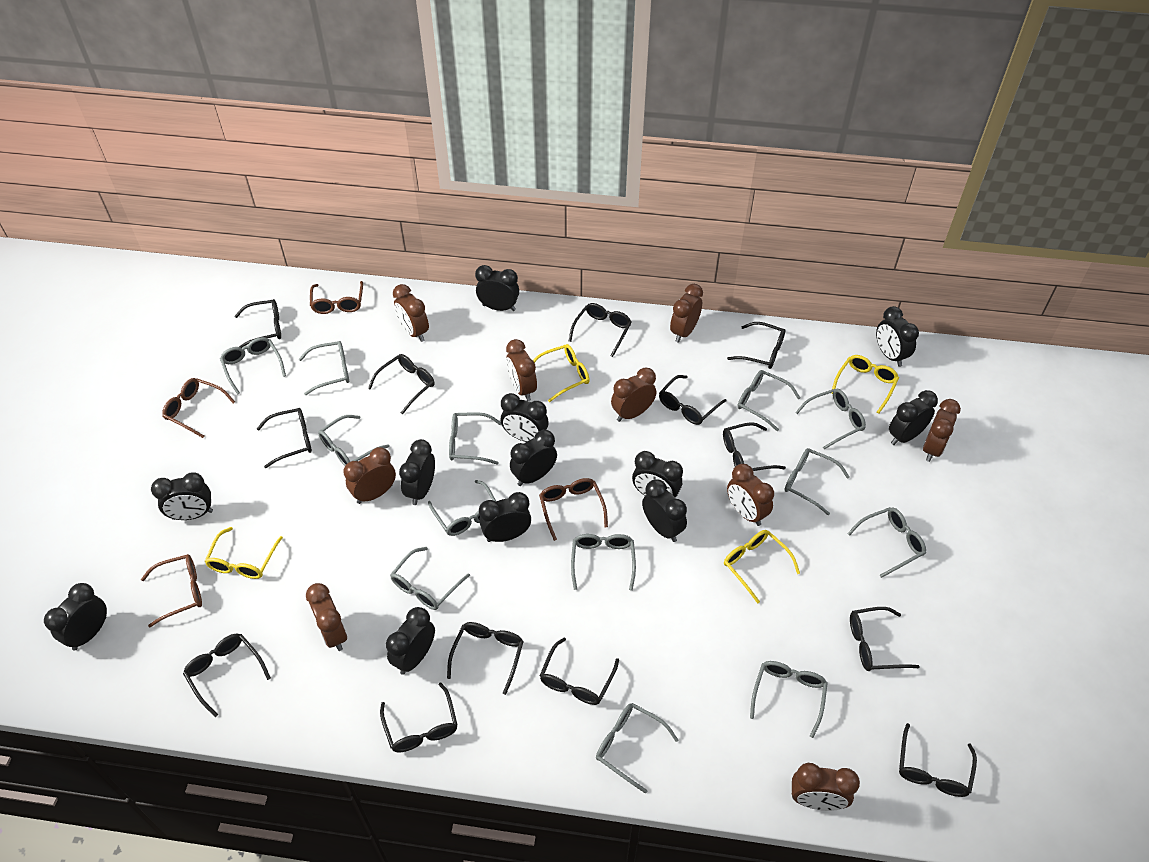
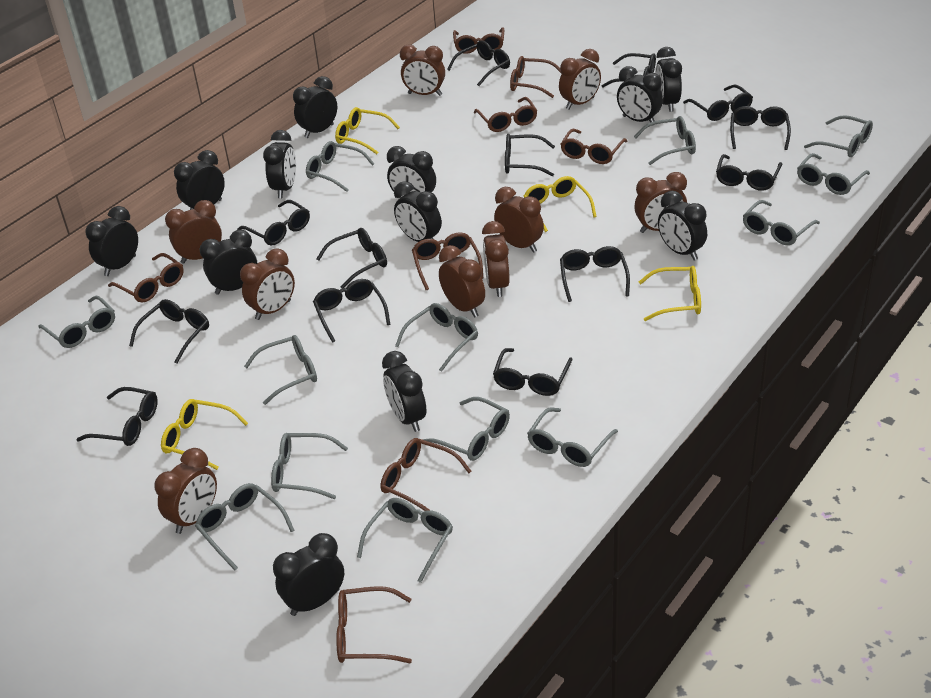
brown glasses: 4 -> 8

